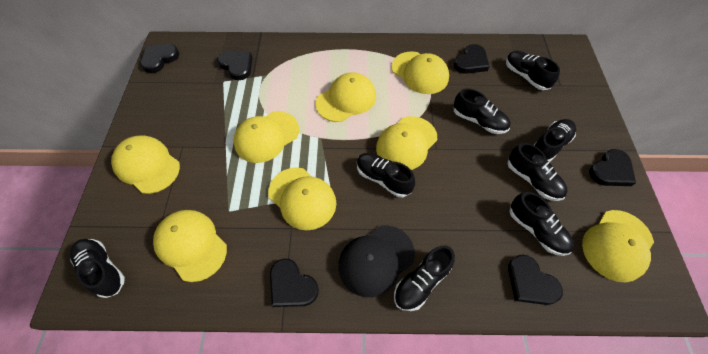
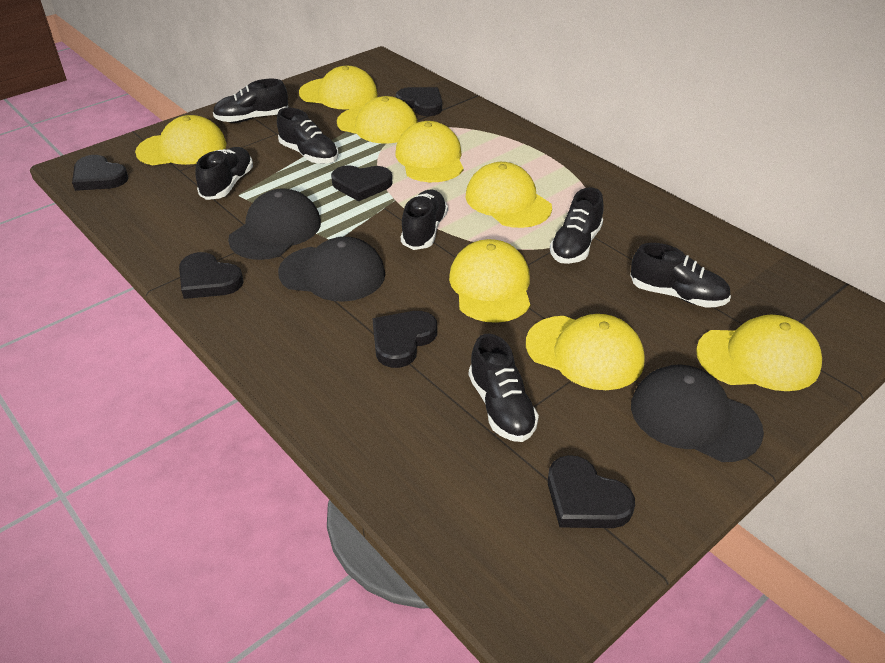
black cap: 1 -> 3
black shoe: 8 -> 7

